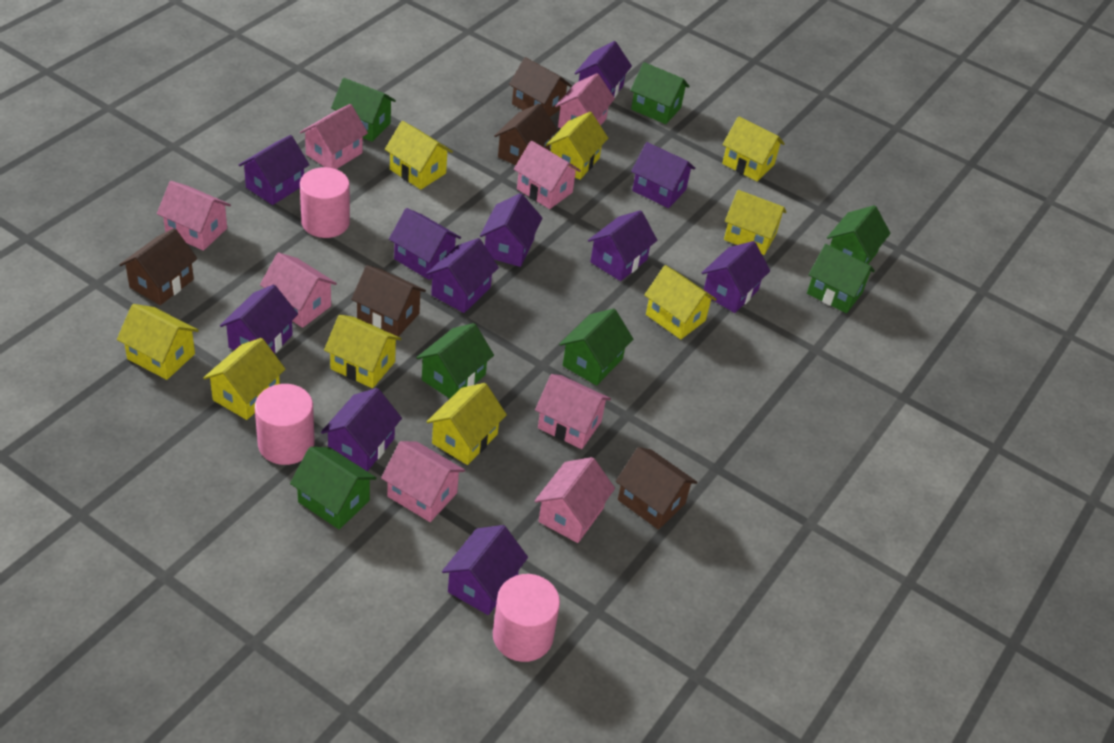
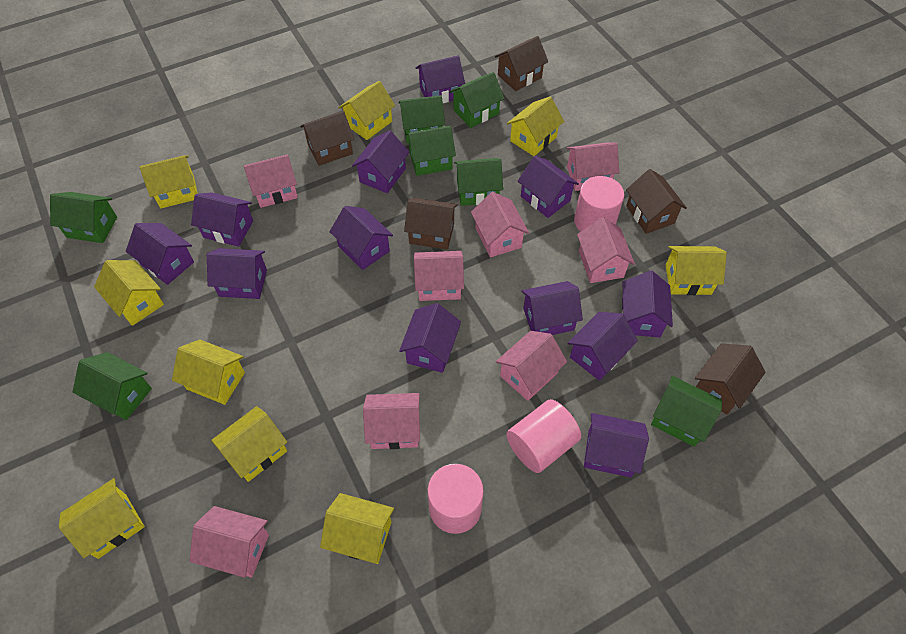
purple house: 11 -> 12

